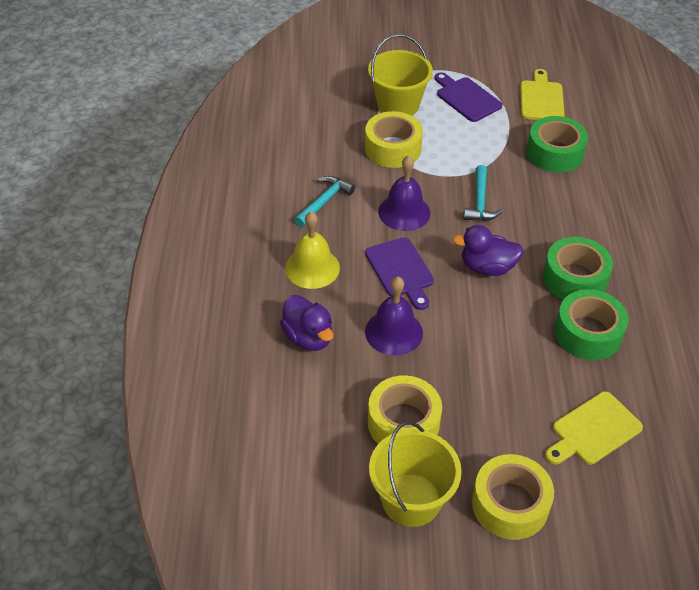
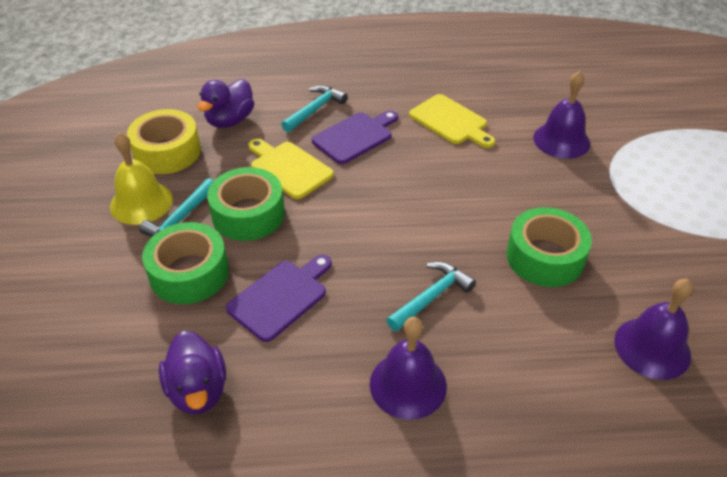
purple bell: 2 -> 3
turquoise hammer: 2 -> 3
yellow bucket: 2 -> 0
yellow tape: 3 -> 1

